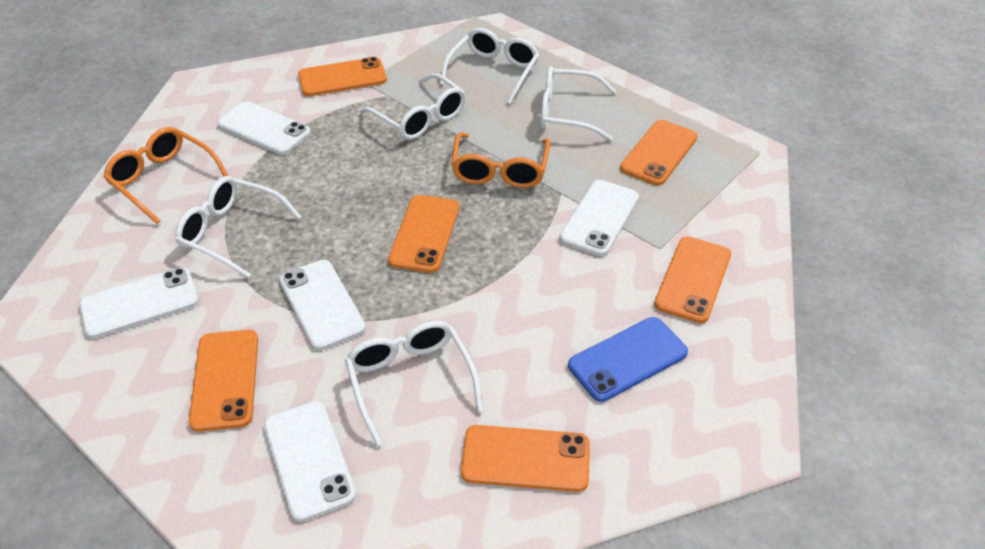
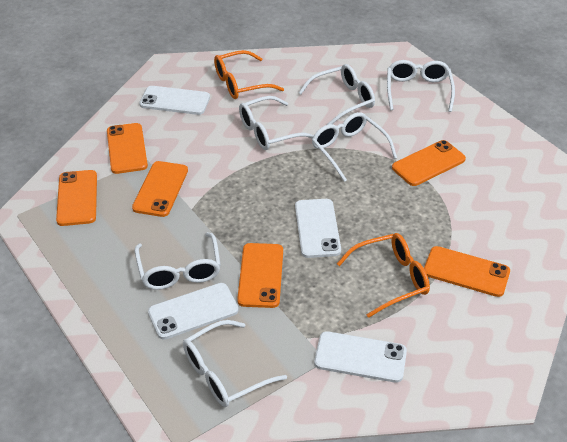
blue phone: 1 -> 0
white glasses: 5 -> 6
white phone: 5 -> 4

